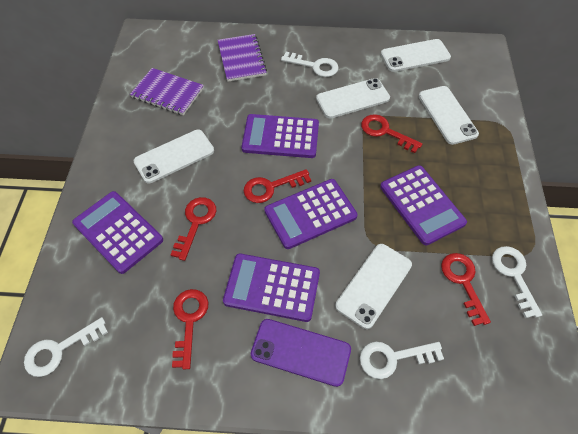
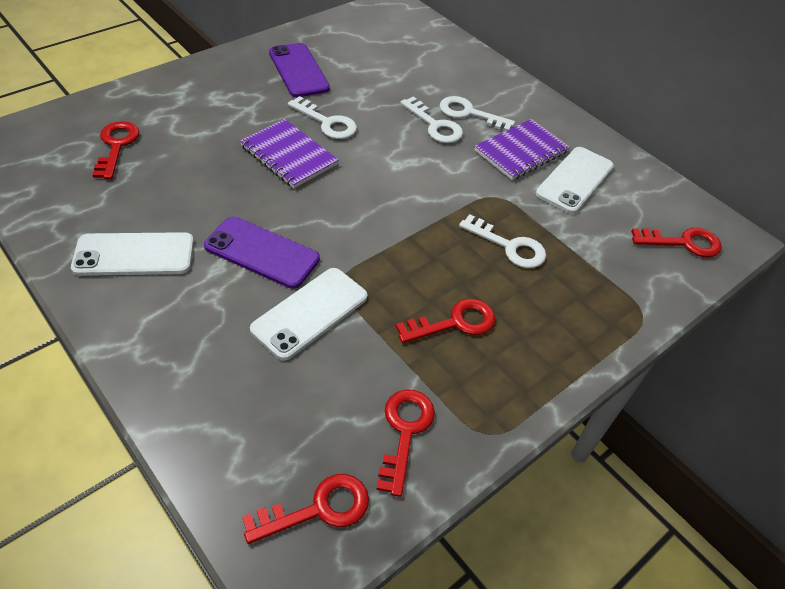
purple calculator: 5 -> 0
purple phone: 1 -> 2
white phone: 5 -> 3

